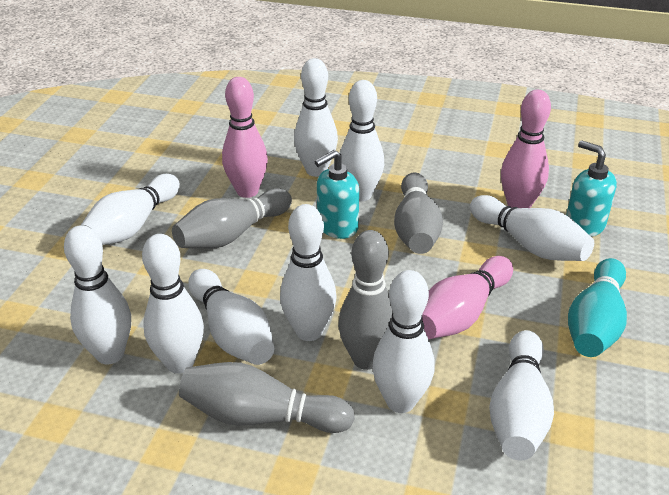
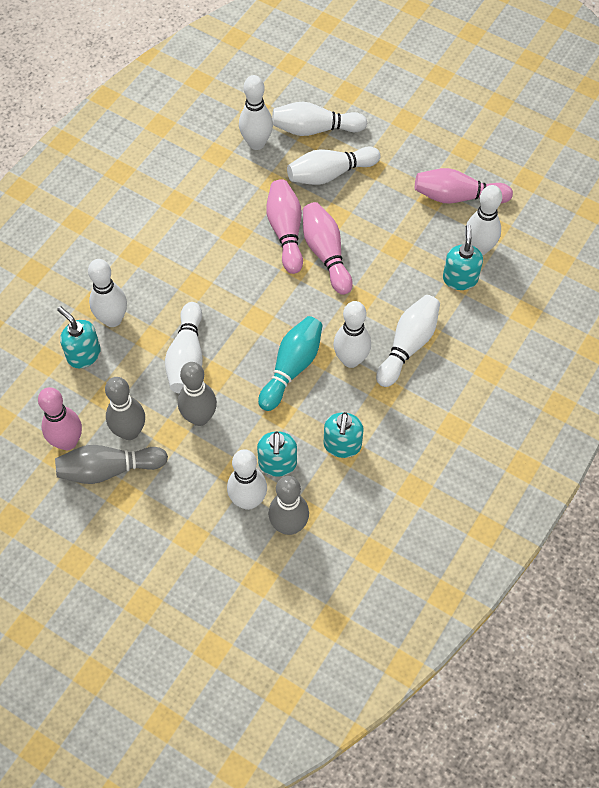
pink bowling pin: 3 -> 4
turquoise soap dispenser: 2 -> 4
white bowling pin: 10 -> 9

